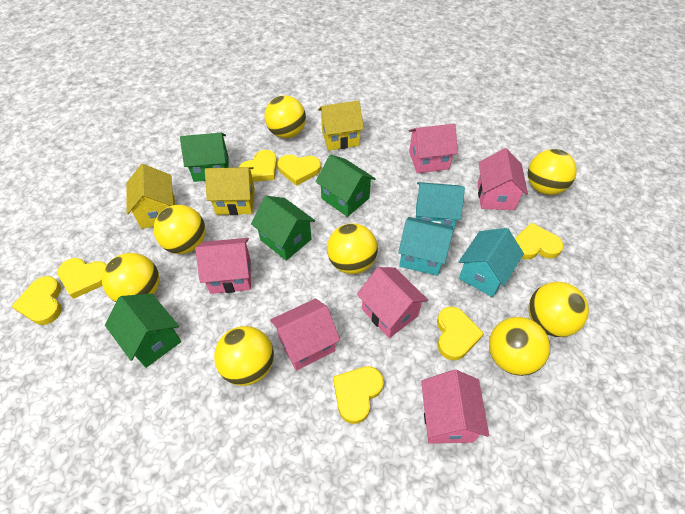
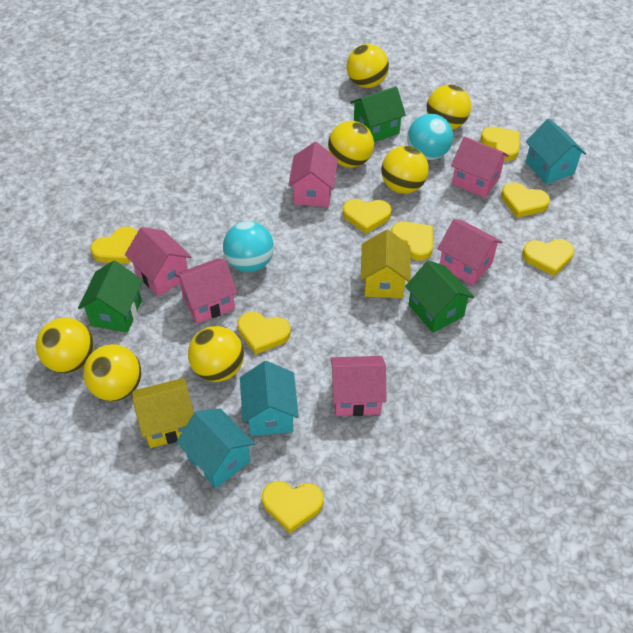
green house: 4 -> 3
turquoise ball: 0 -> 2
yellow ball: 8 -> 7
yellow heart: 7 -> 8
yellow house: 3 -> 2

